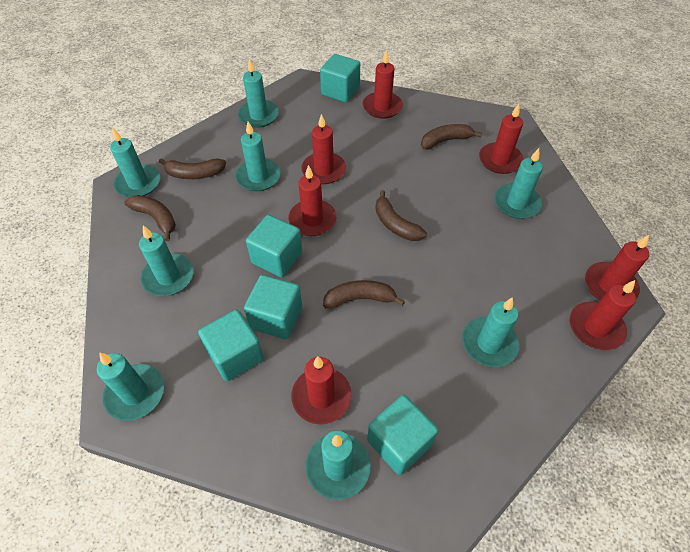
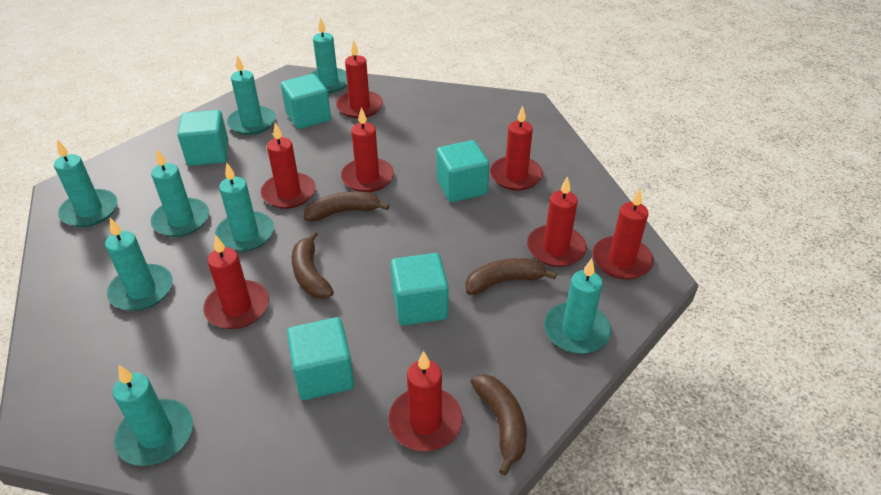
brown banana: 5 -> 4
red candle: 7 -> 8

